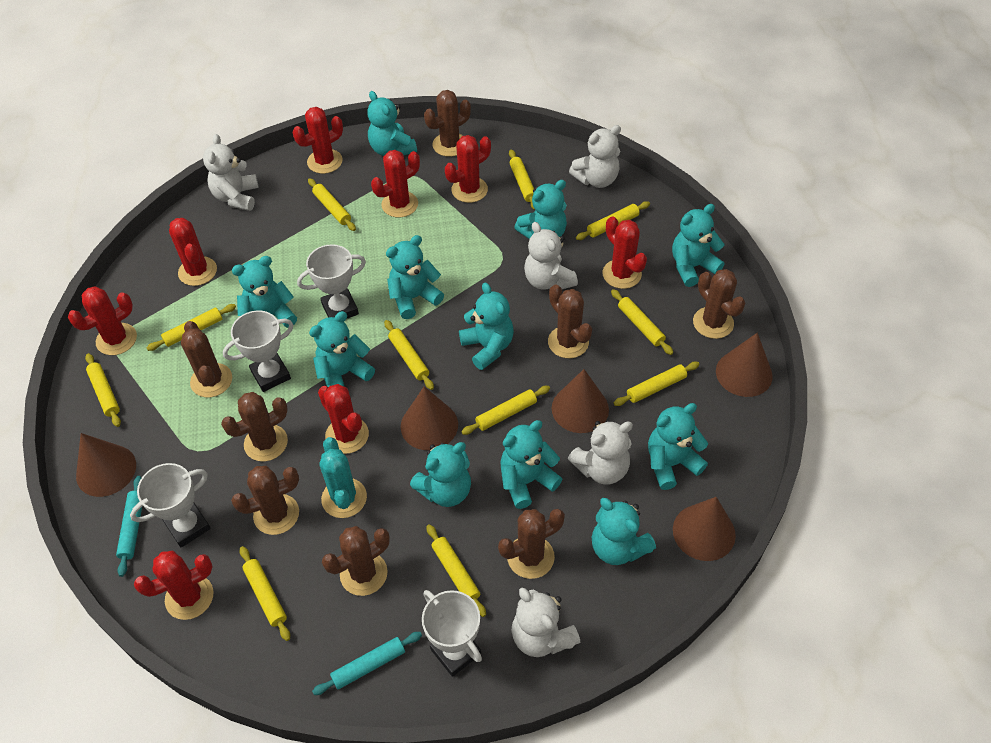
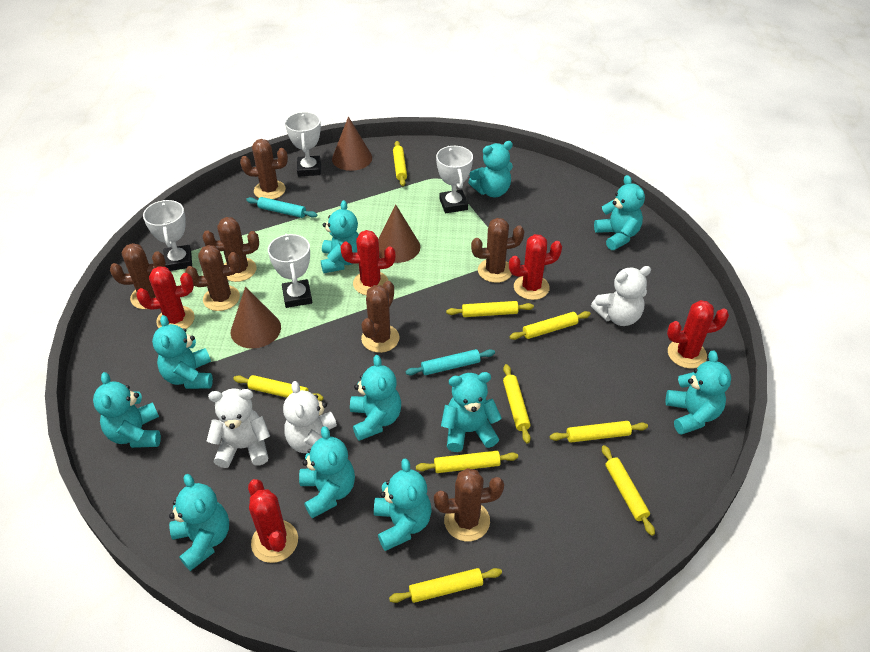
brown cactus: 8 -> 7
brown cone: 5 -> 3
red cactus: 8 -> 5
turquoise cactus: 1 -> 0
white teddy bear: 5 -> 3
yellow rolling pin: 11 -> 9

